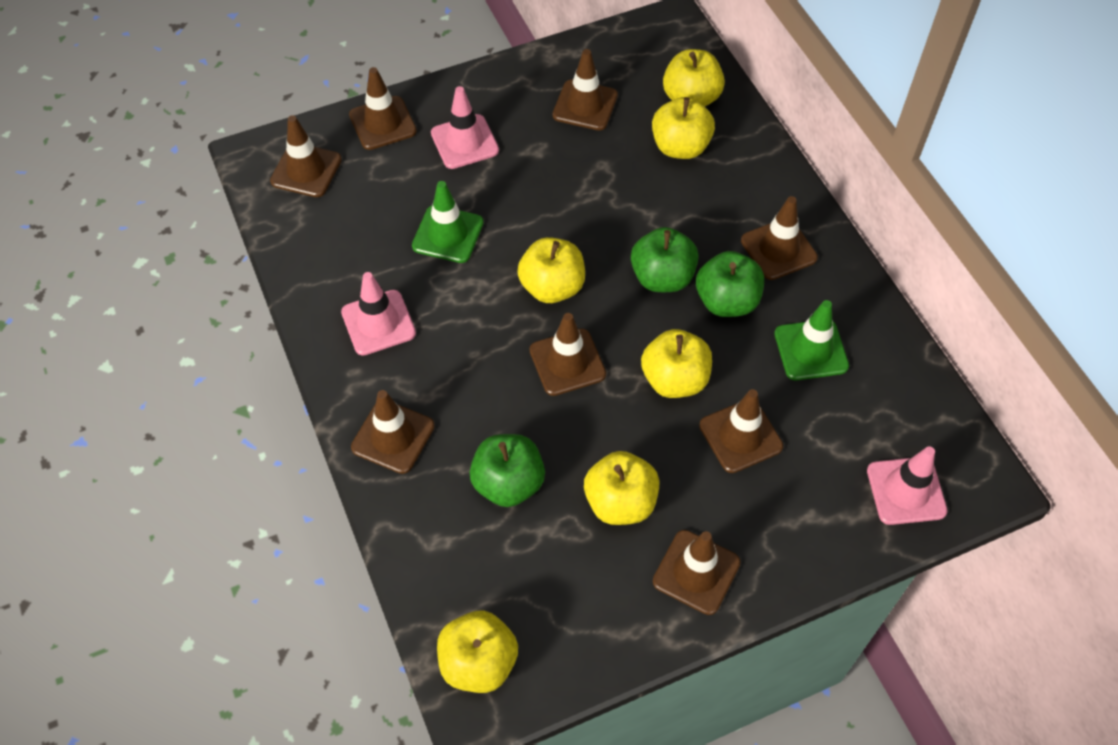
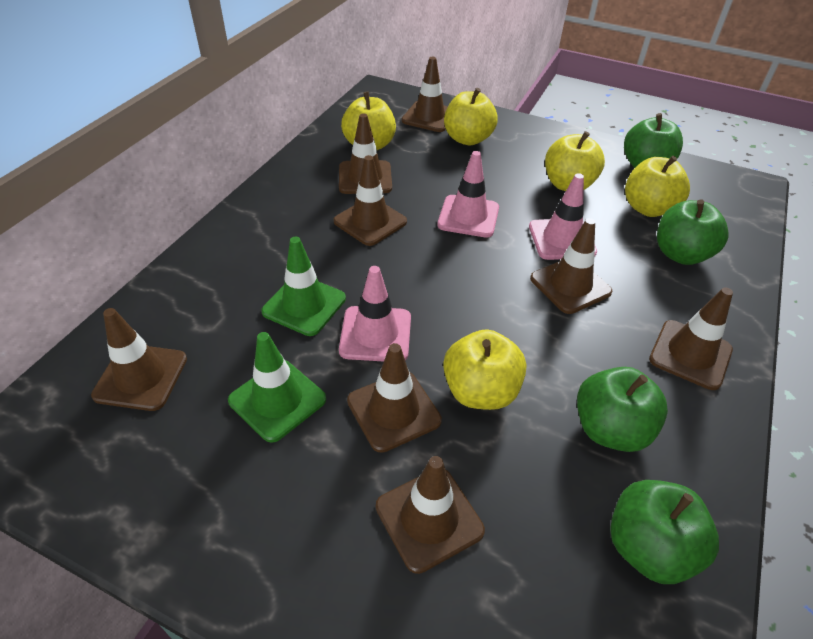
green apple: 3 -> 4
yellow apple: 6 -> 5

